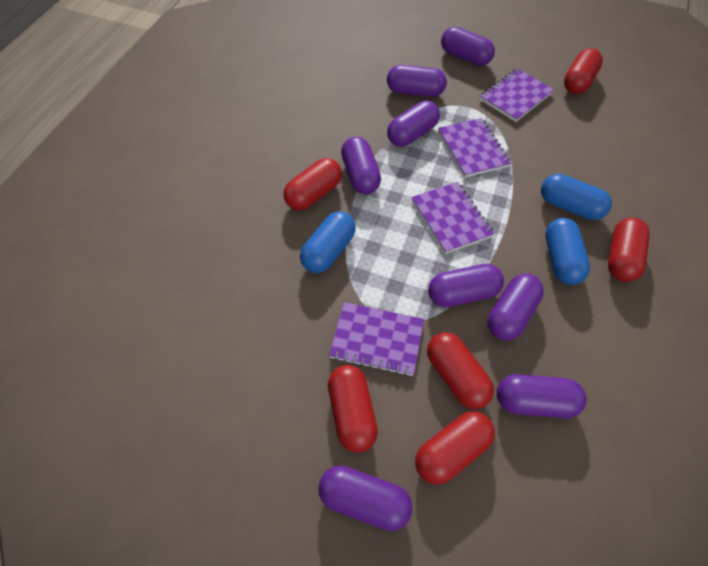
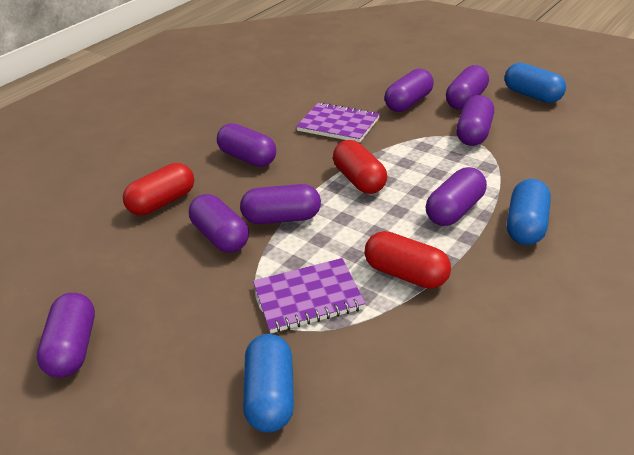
purple notebook: 4 -> 2
red capsule: 6 -> 3

